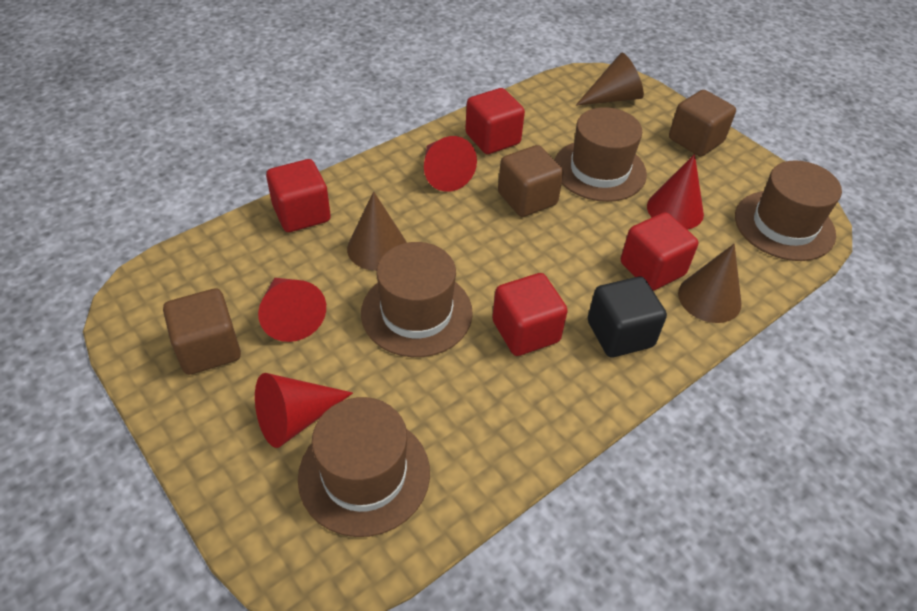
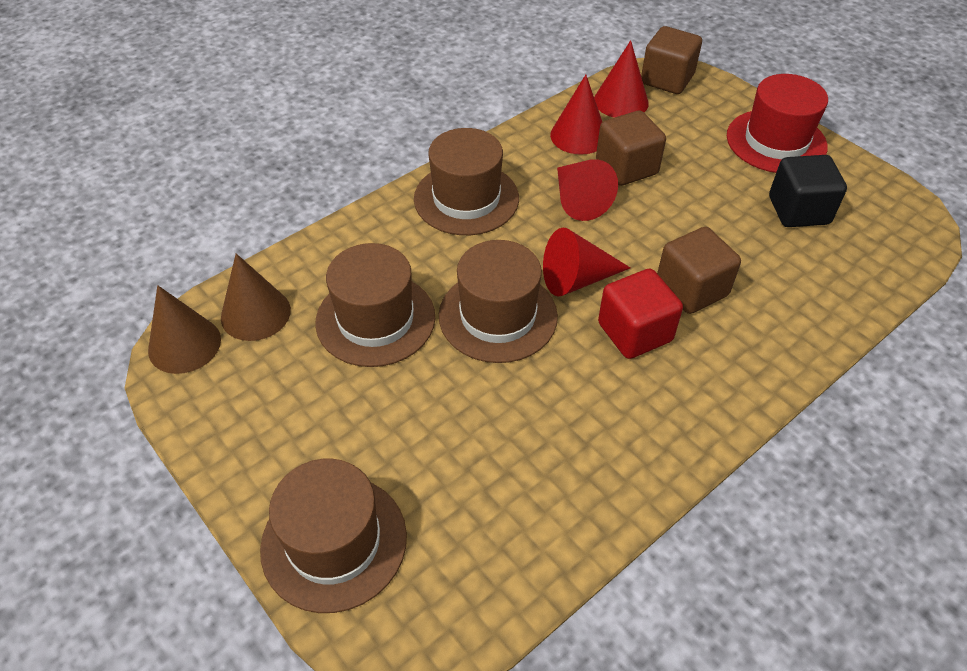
brown cone: 3 -> 2
red cube: 4 -> 1
red hat: 0 -> 1

